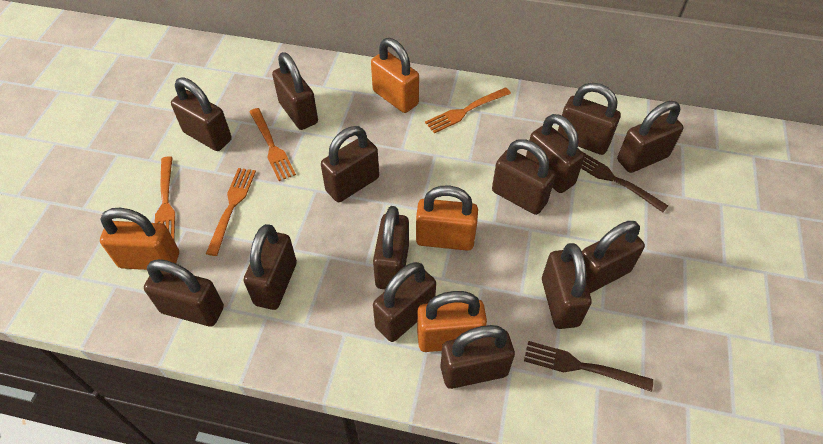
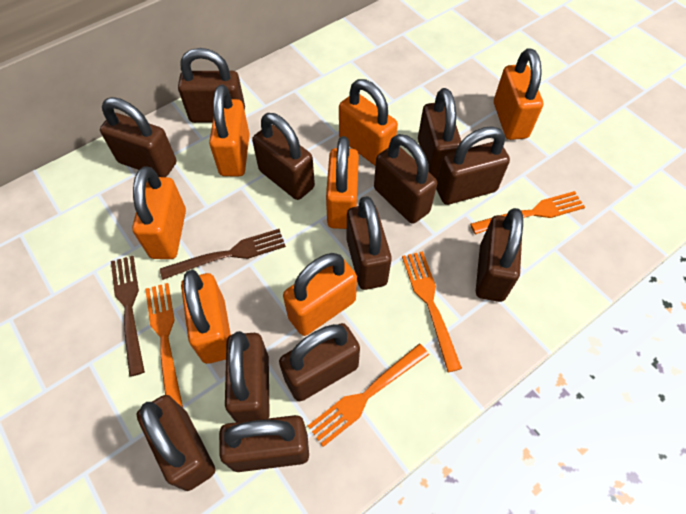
brown padlock: 14 -> 12
orange padlock: 4 -> 7

